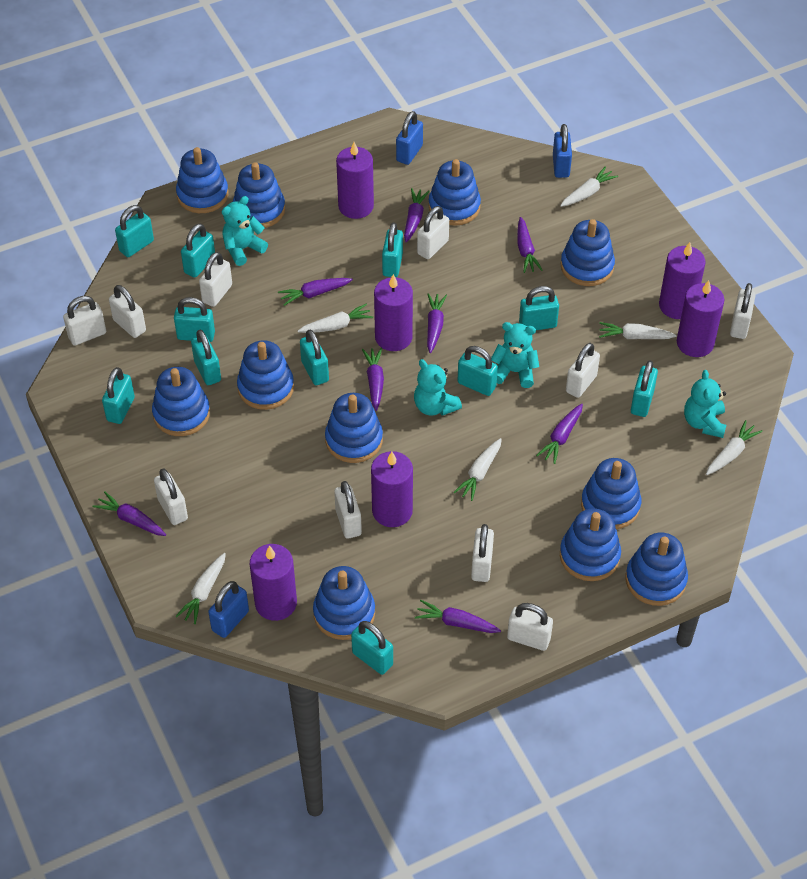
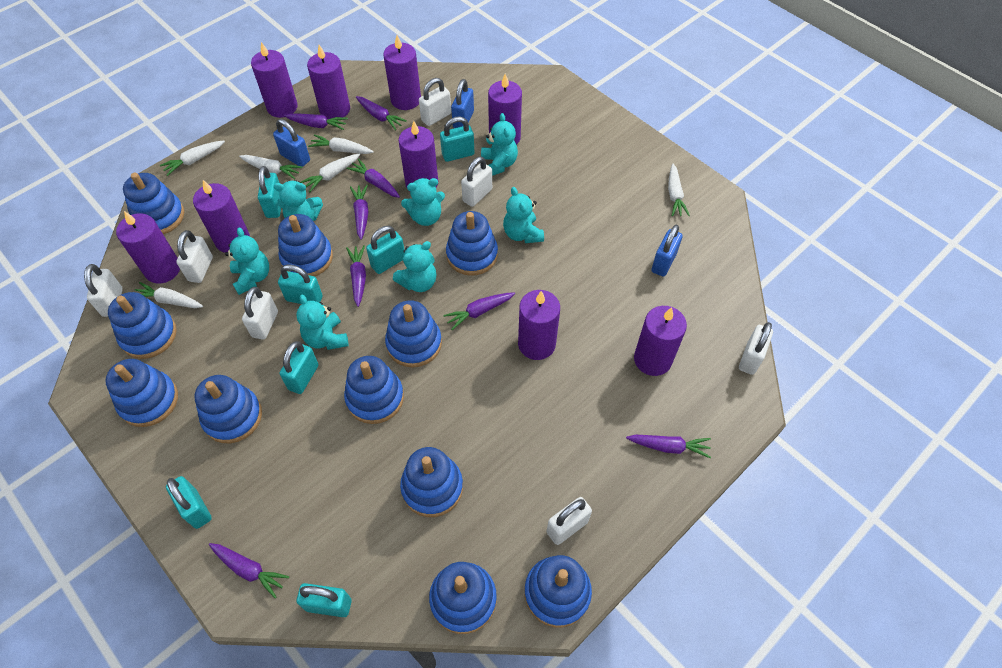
purple candle: 6 -> 9
turquoise padlock: 11 -> 7
turquoise teddy bear: 4 -> 7
white padlock: 10 -> 7

